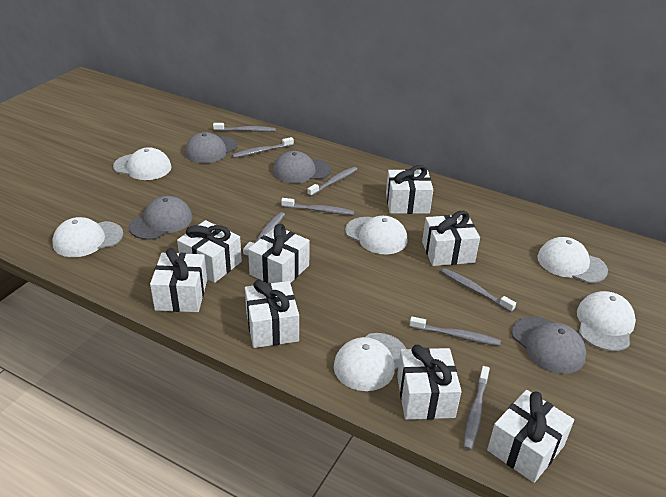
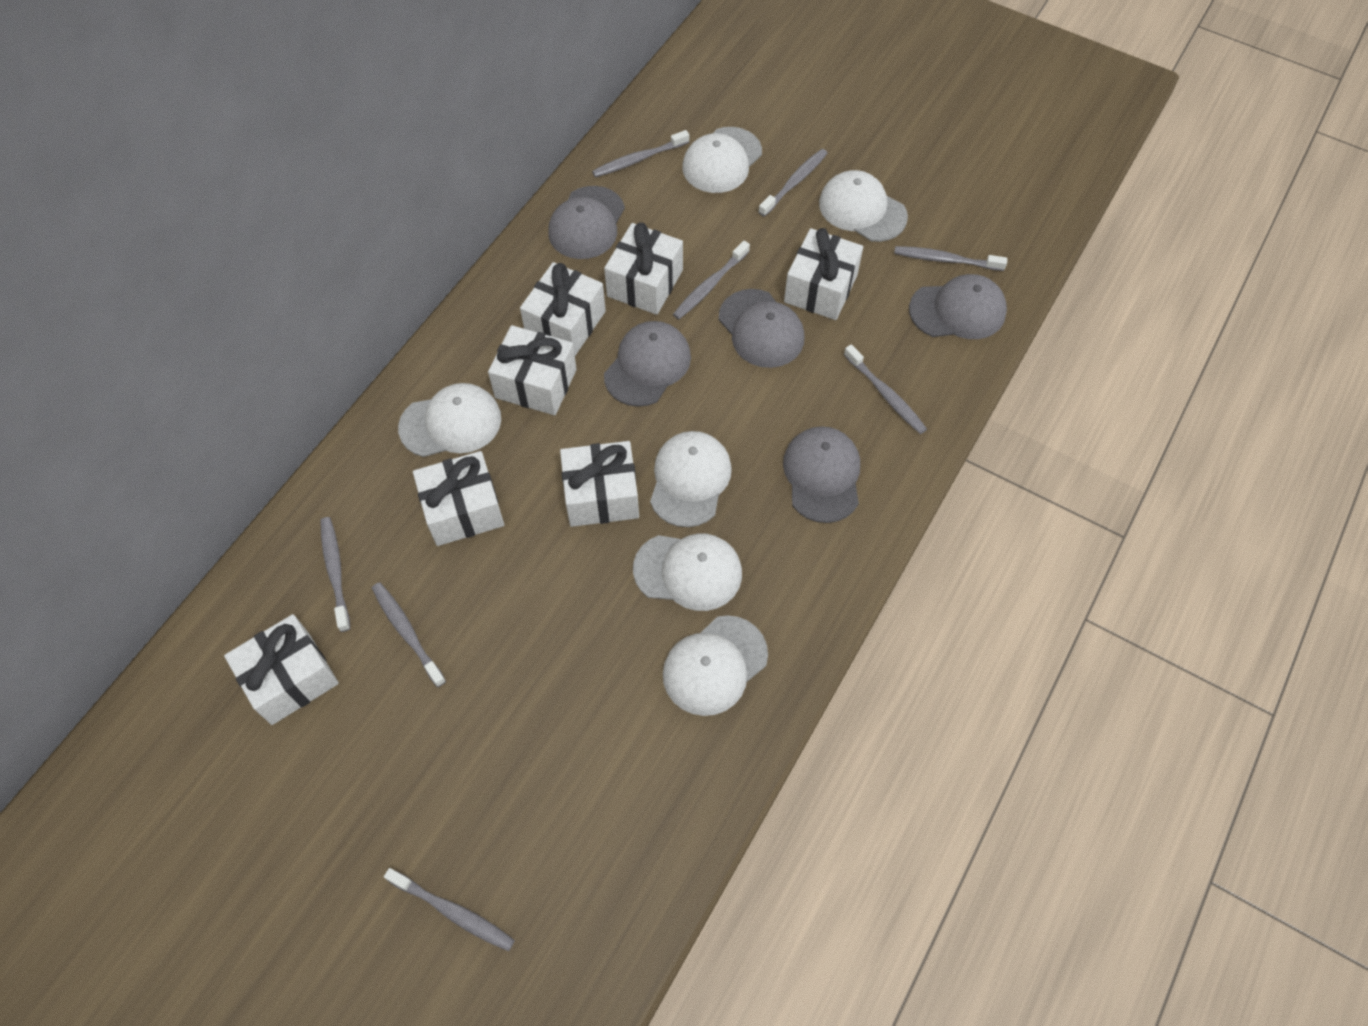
grey cap: 4 -> 5
white gift: 8 -> 7

